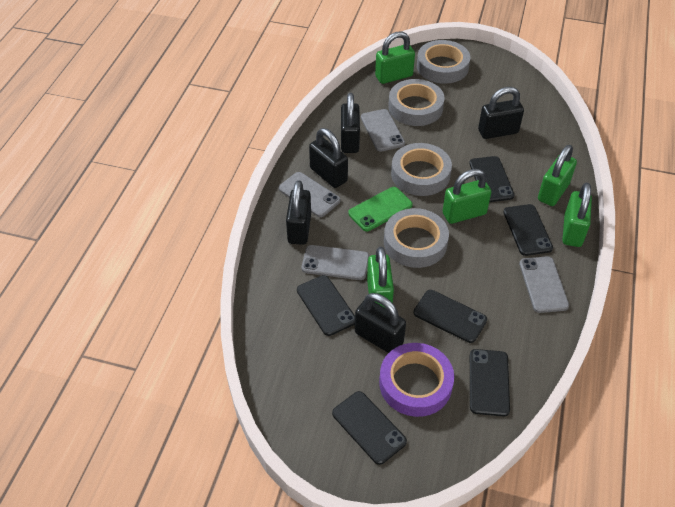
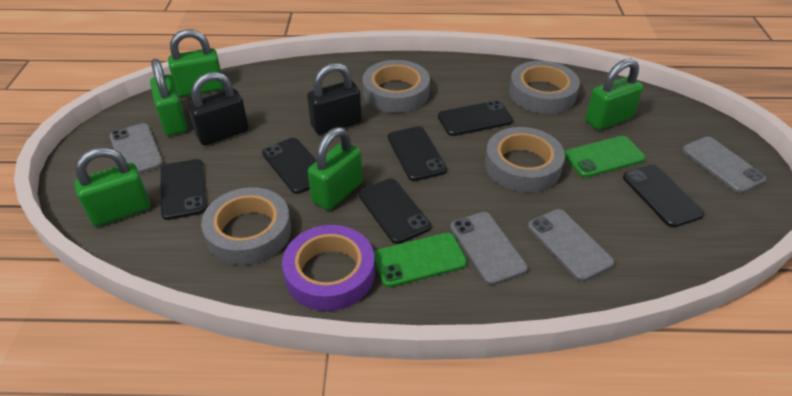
black padlock: 5 -> 2
green phone: 1 -> 2

